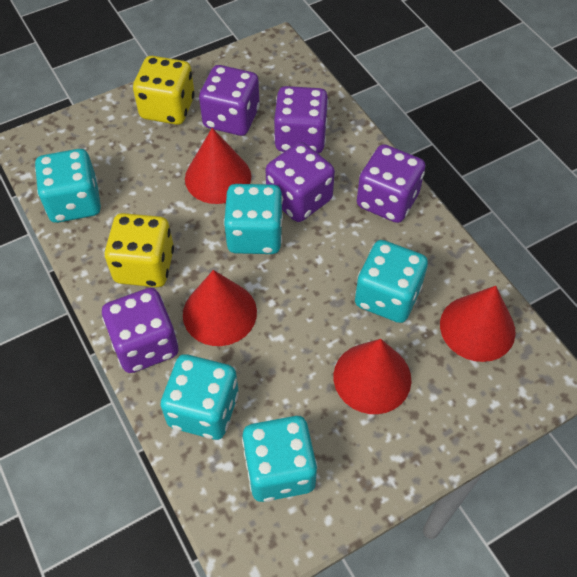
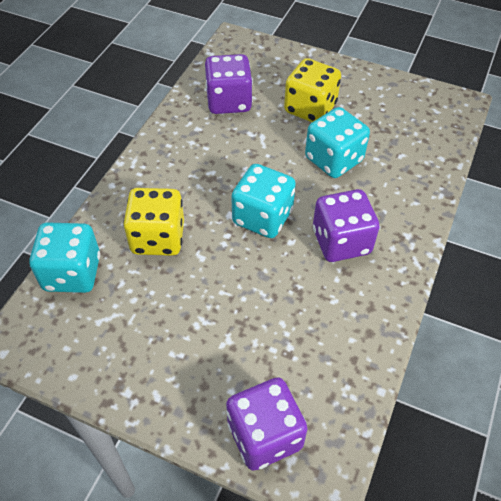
purple dice: 5 -> 3
red cone: 4 -> 0
turquoise dice: 5 -> 3

